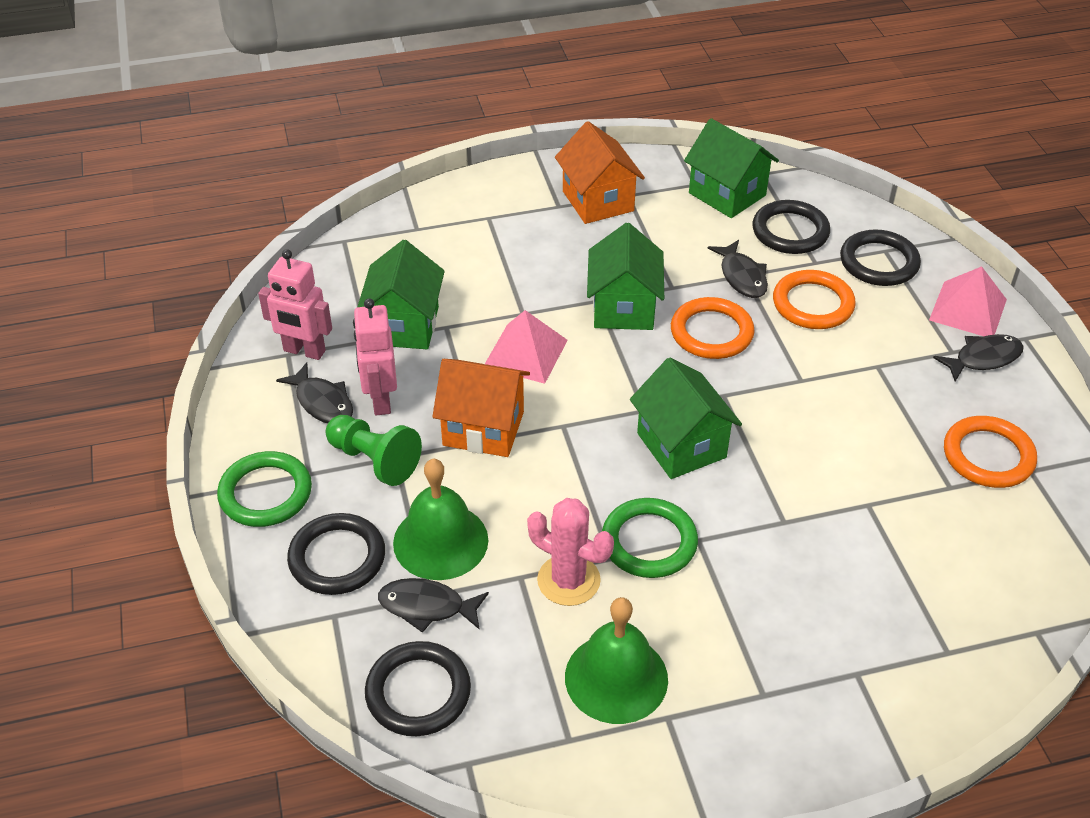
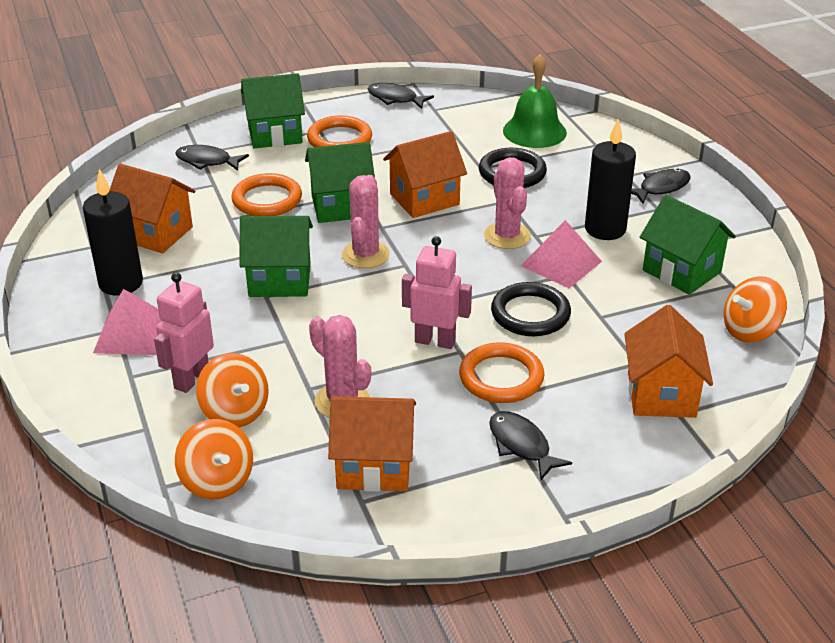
black candle: 0 -> 2
black ring: 4 -> 2
green bell: 2 -> 1
green pawn: 1 -> 0
green ring: 2 -> 0
orange house: 2 -> 4
orange spinning top: 0 -> 3
pink cactus: 1 -> 3

